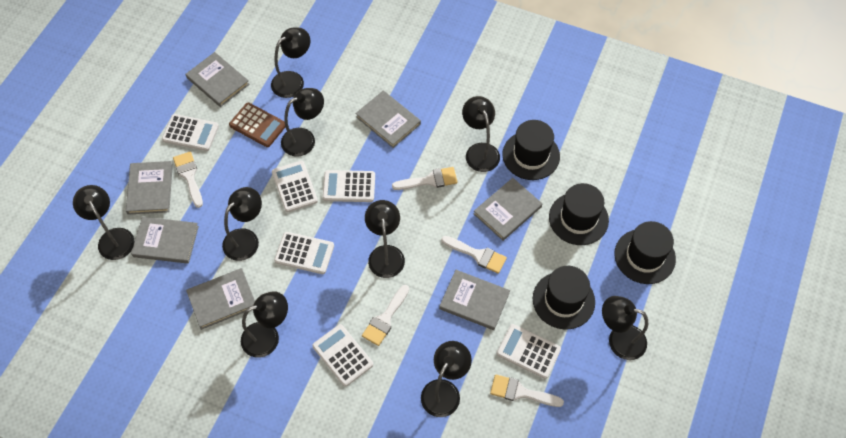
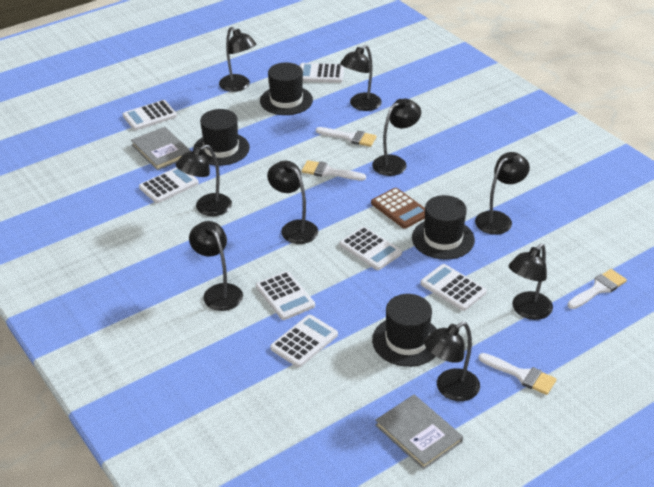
grey book: 7 -> 2
white brush: 5 -> 4
white calculator: 6 -> 7

